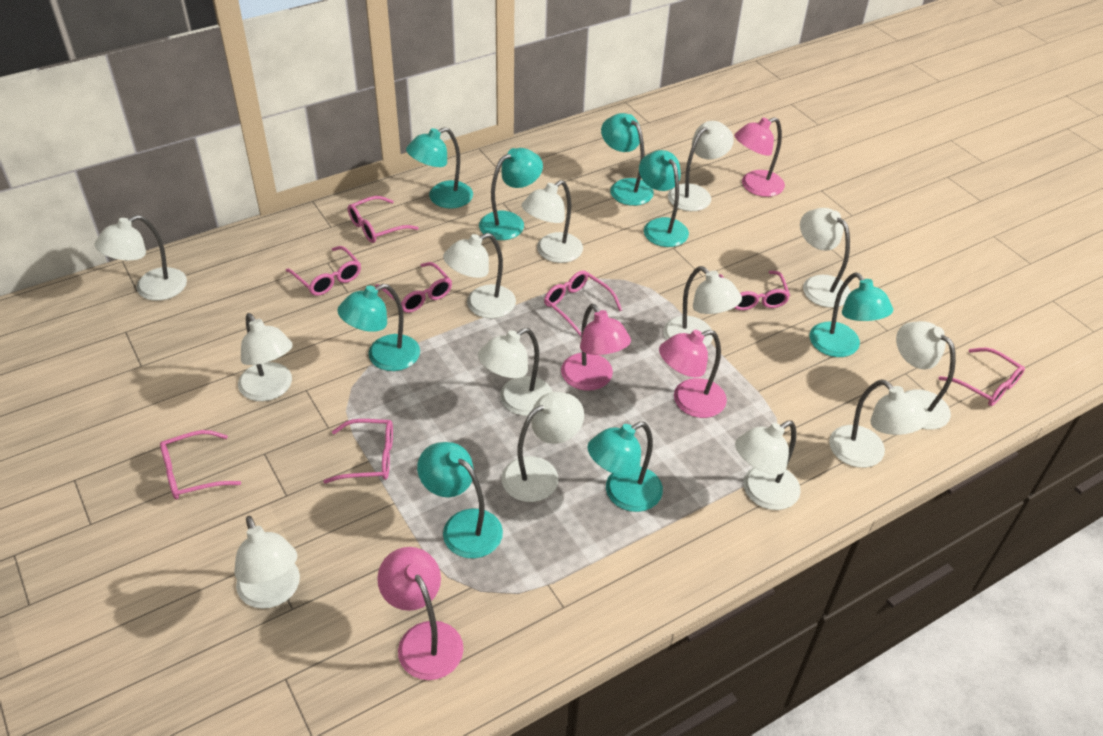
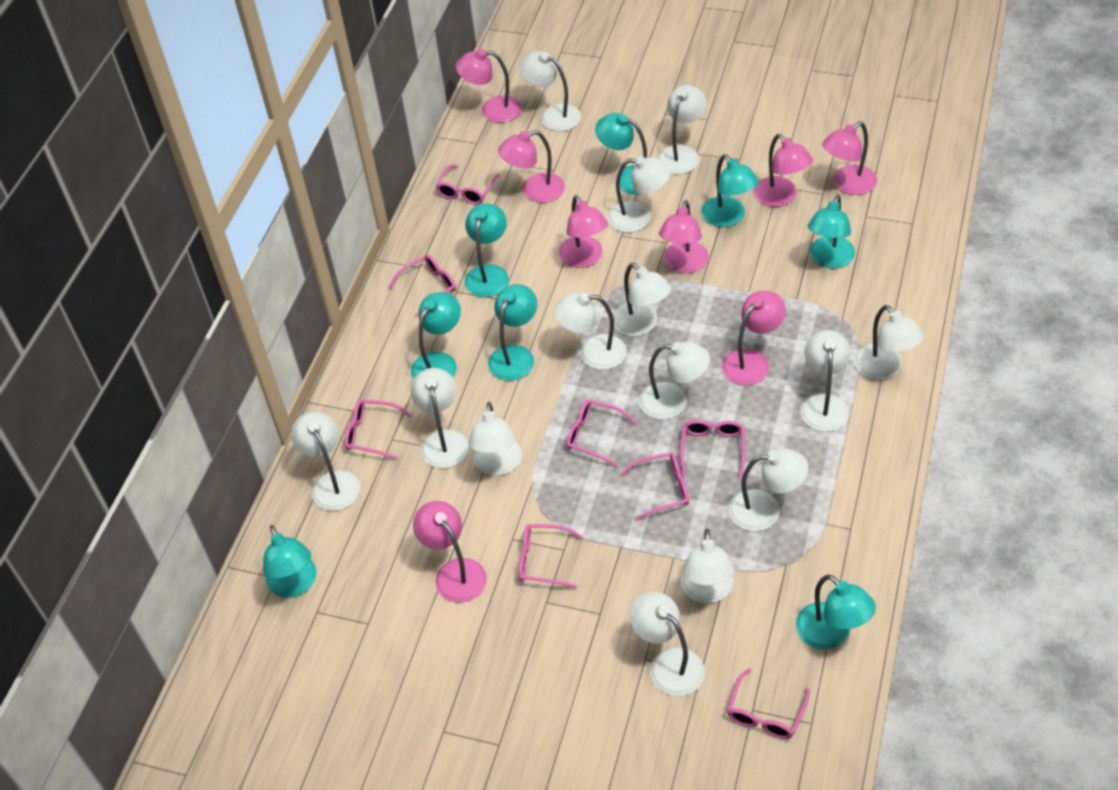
pink lamp: 4 -> 8
white lamp: 13 -> 14

